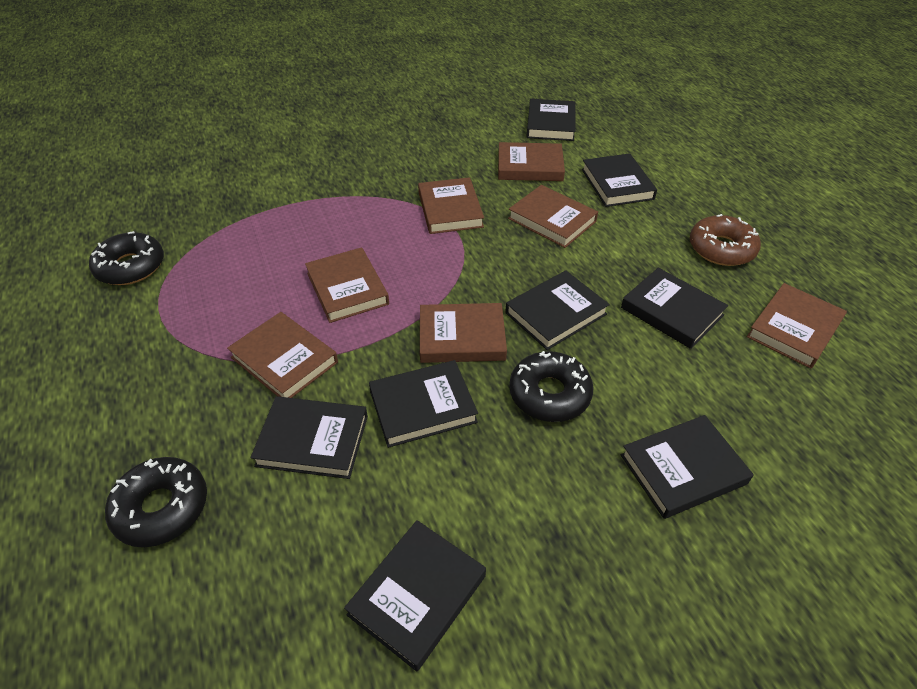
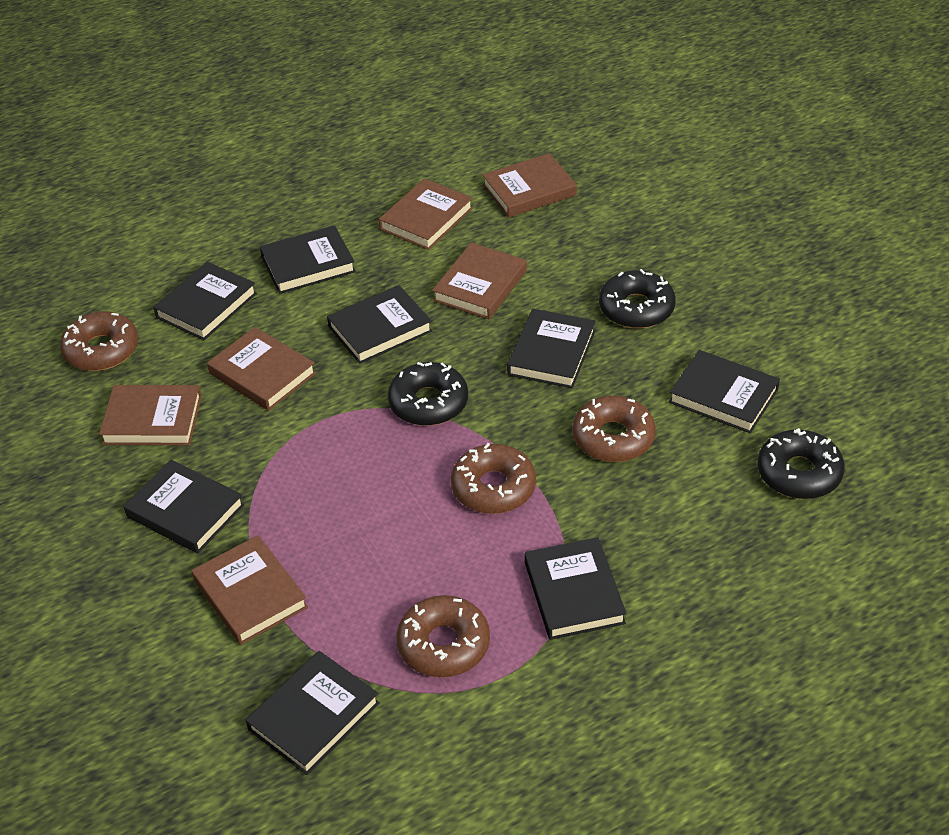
brown book: 7 -> 6
brown donut: 1 -> 4

